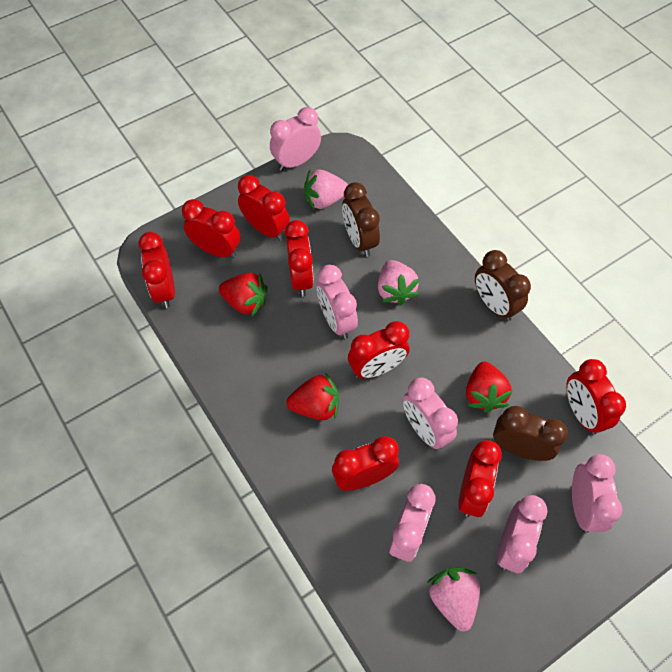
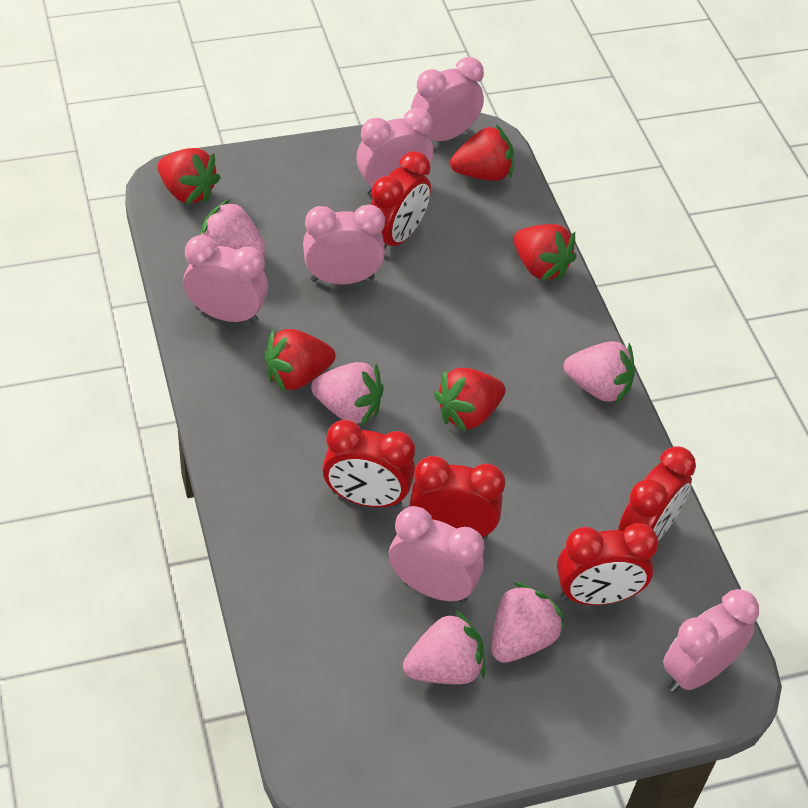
brown clock: 3 -> 0
pink strawberry: 3 -> 5
red clock: 8 -> 5
red strawberry: 3 -> 5

